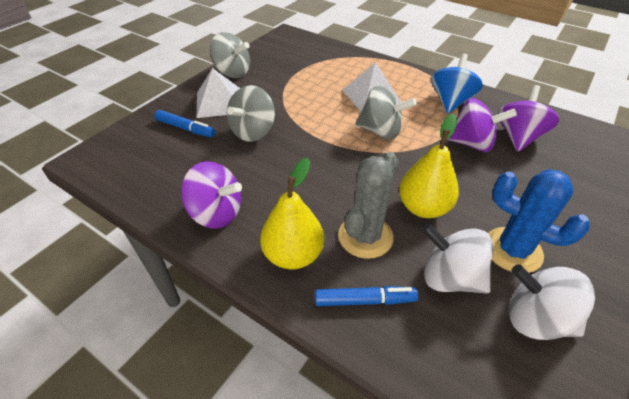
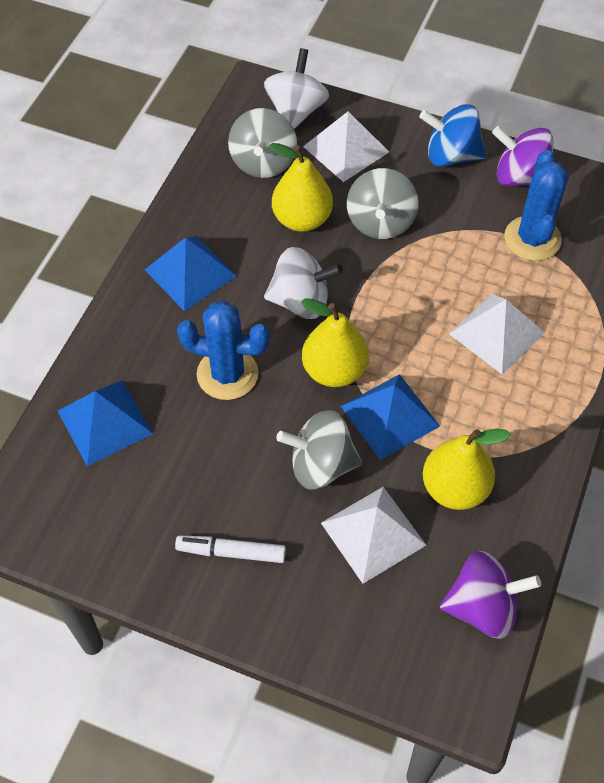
blue cactus: 1 -> 2
blue marker: 2 -> 0
blue pyramid: 0 -> 3
grey cactus: 1 -> 0
purple spinning top: 3 -> 2
white marker: 0 -> 1
white pyramid: 2 -> 3
yellow pear: 2 -> 3

